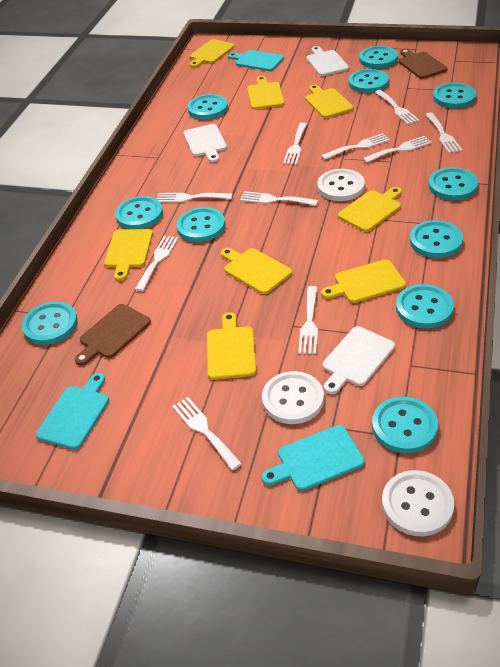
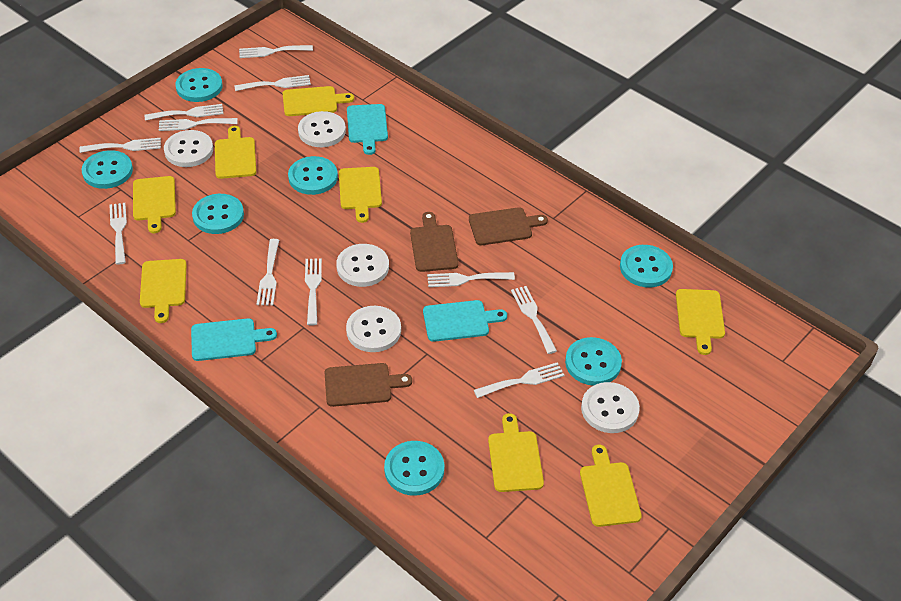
brown cutting board: 2 -> 3
turquoise button: 11 -> 7
white button: 3 -> 5
white cutting board: 3 -> 0
white fork: 10 -> 11

